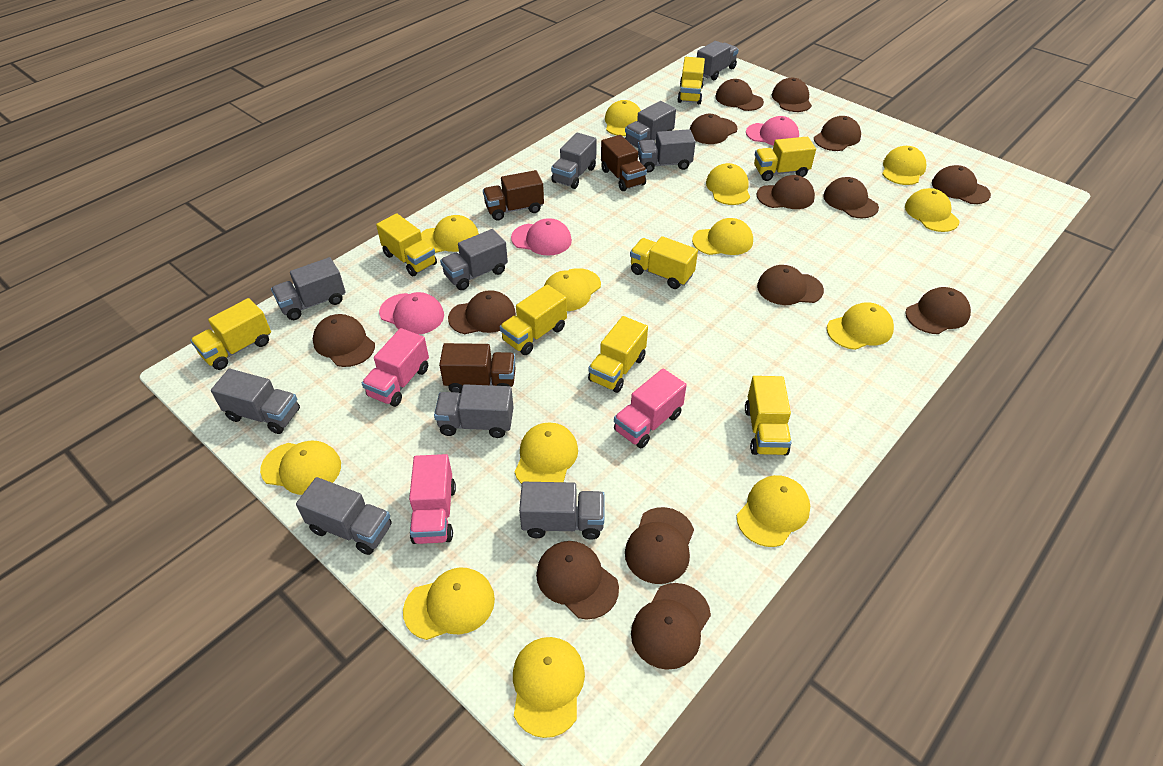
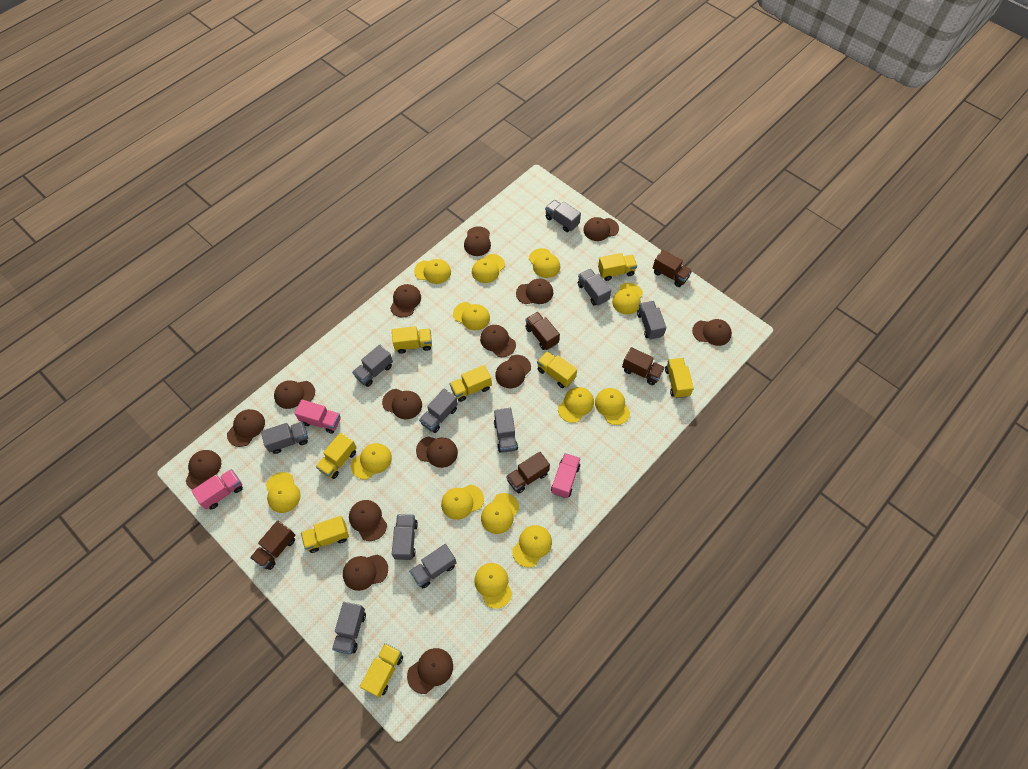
brown cap: 14 -> 15
brown truck: 3 -> 5
pink cap: 3 -> 0

